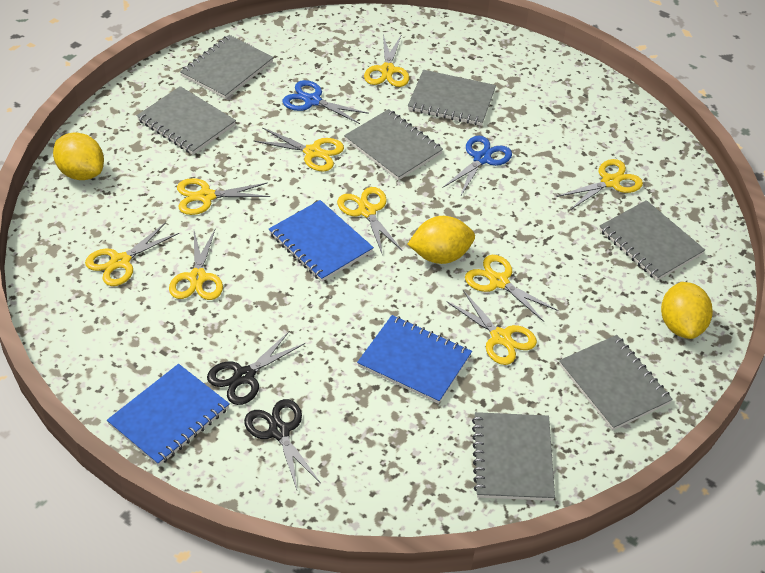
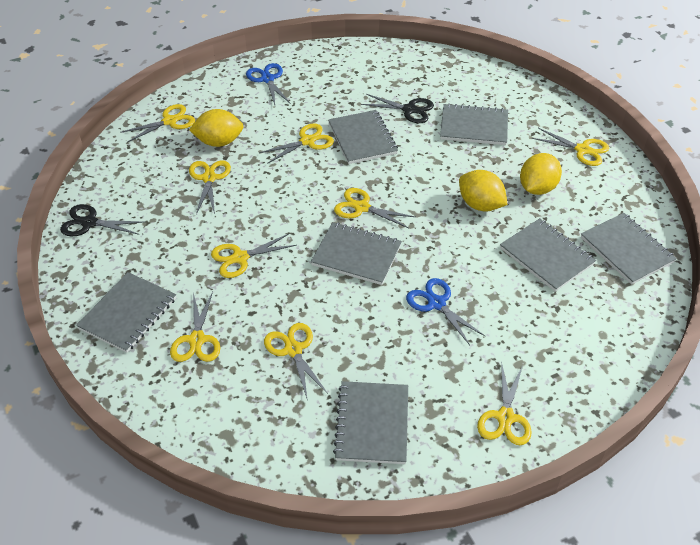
blue notebook: 3 -> 0

